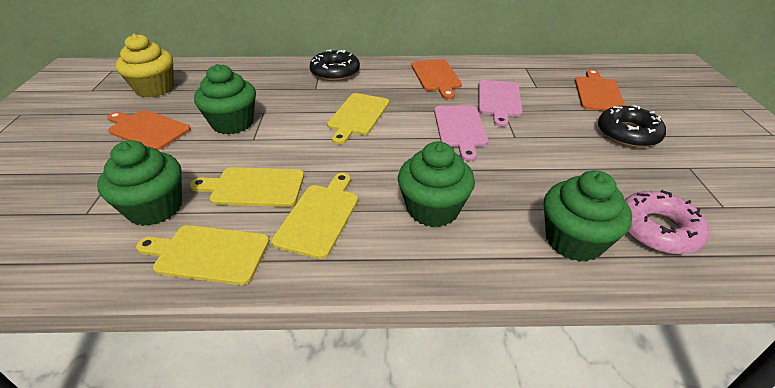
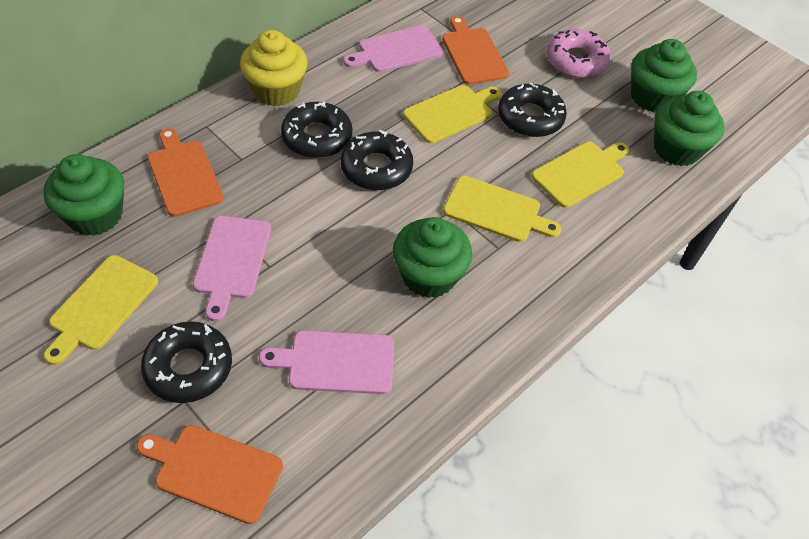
black donut: 2 -> 4
pink cutting board: 2 -> 3

